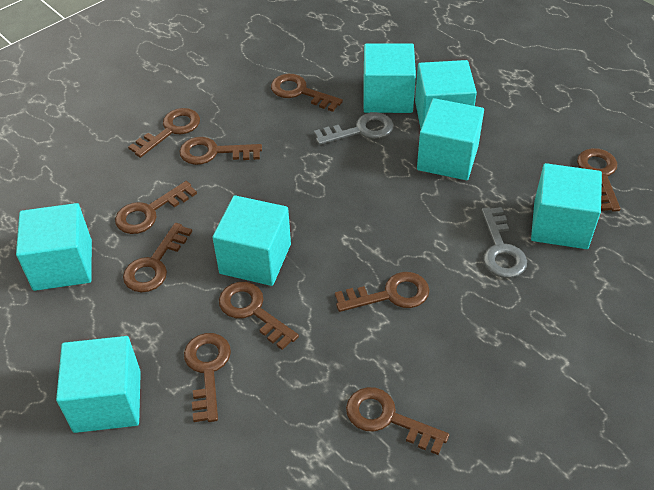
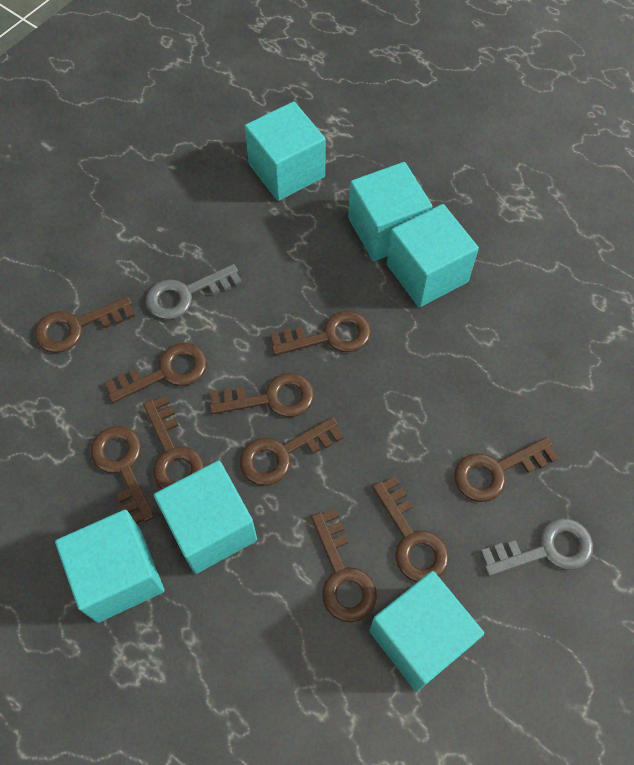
turquoise cube: 7 -> 6

